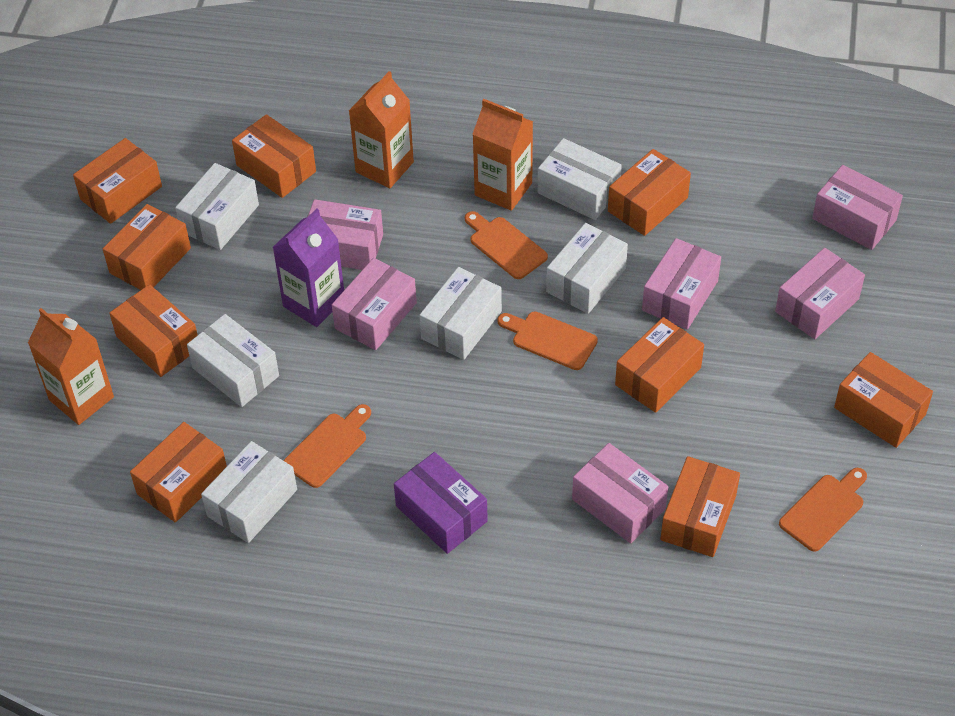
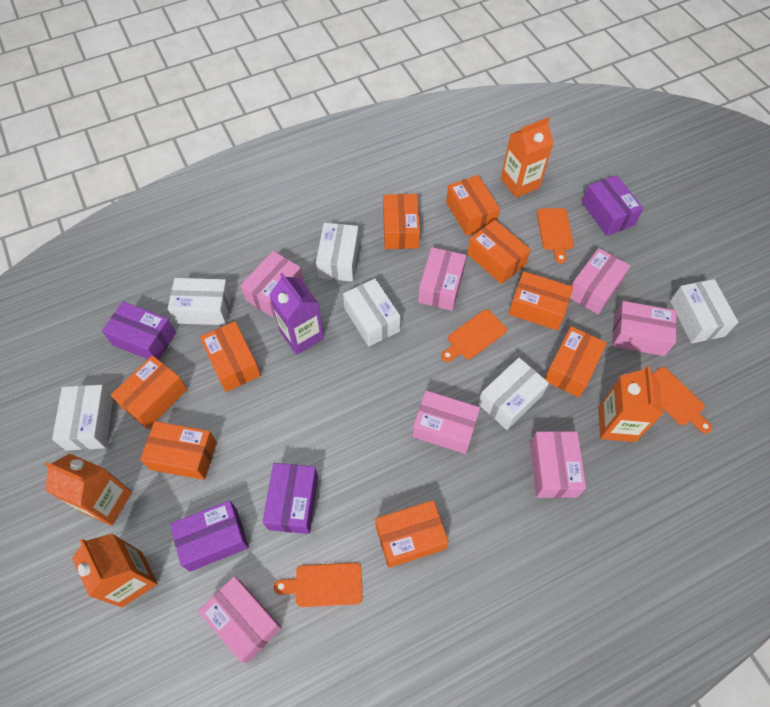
orange carton: 3 -> 4
pink box: 6 -> 7
purple box: 1 -> 4

